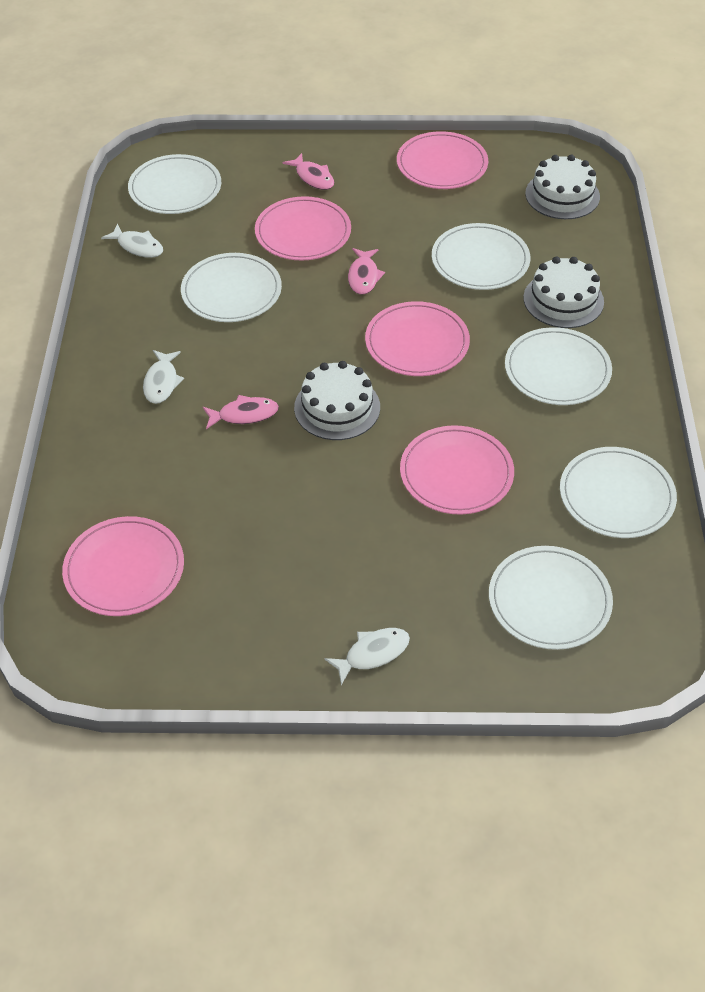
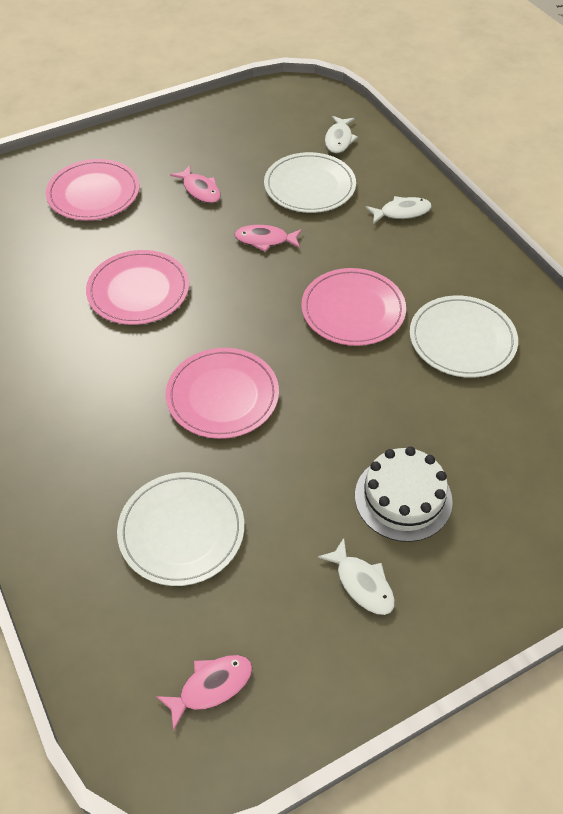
pink plate: 5 -> 4
white cake: 3 -> 1
white plate: 6 -> 3

